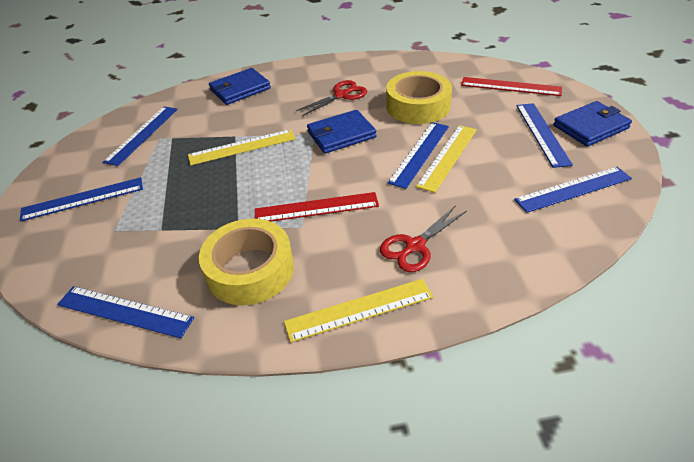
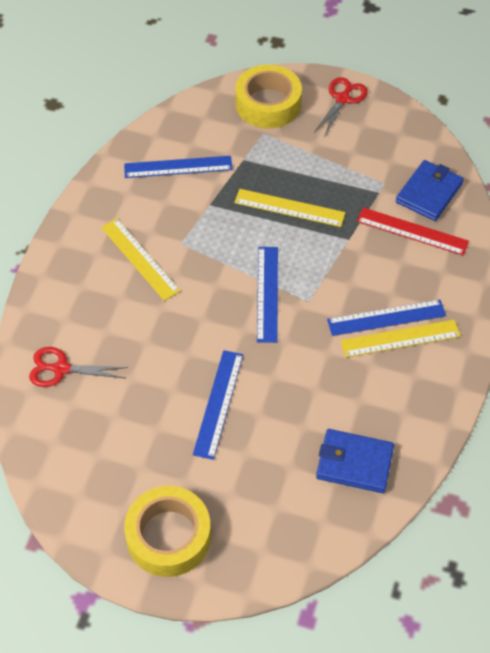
blue ruler: 6 -> 4
blue wallet: 3 -> 2
red ruler: 2 -> 1

